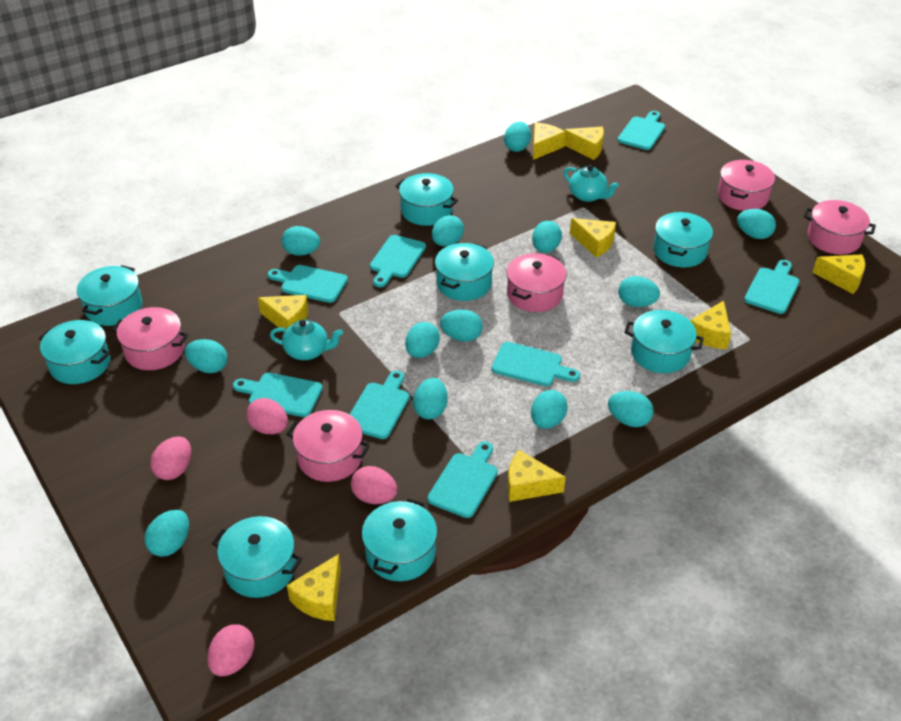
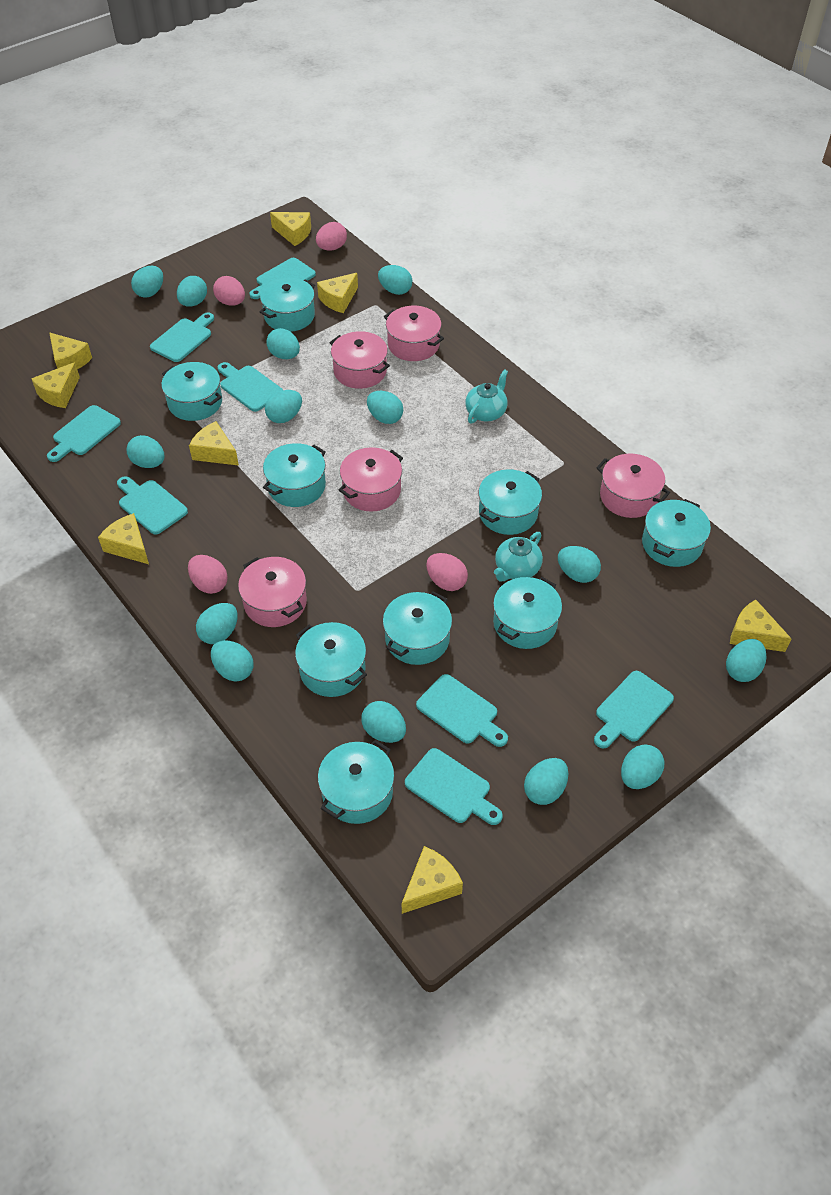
turquoise egg: 13 -> 14
turquoise pot: 8 -> 9

